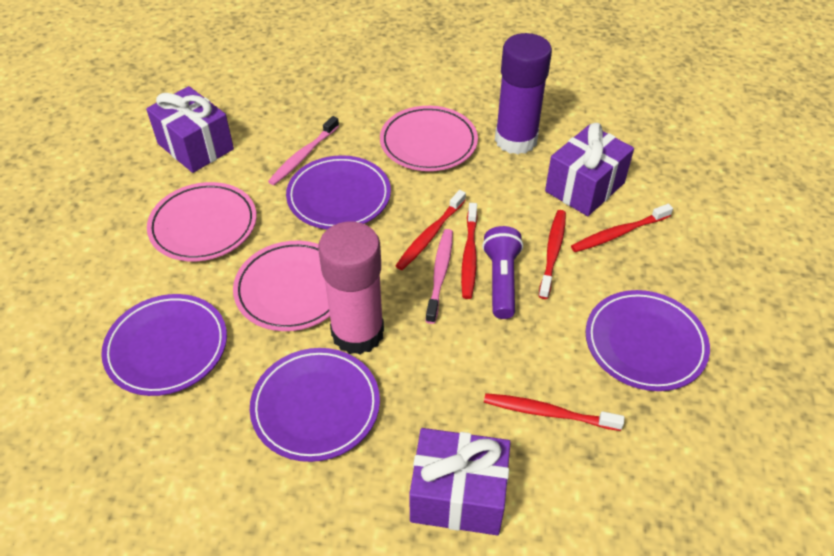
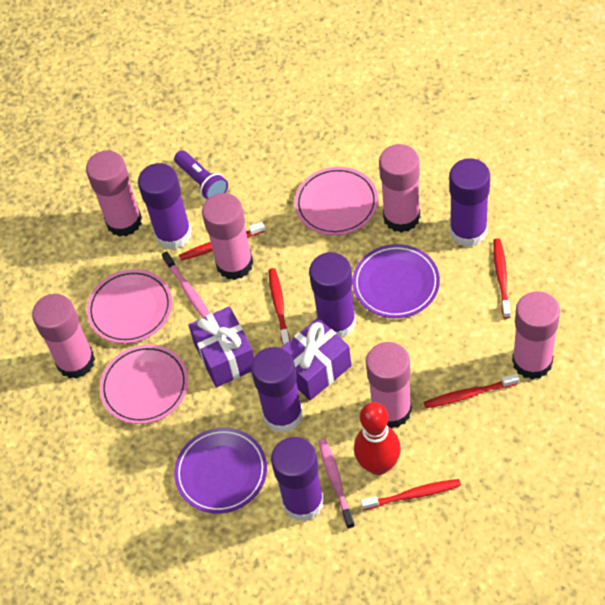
pink glue stick: 1 -> 6
purple gift: 3 -> 2
purple glue stick: 1 -> 5
purple plate: 4 -> 2
red bowling pin: 0 -> 1

